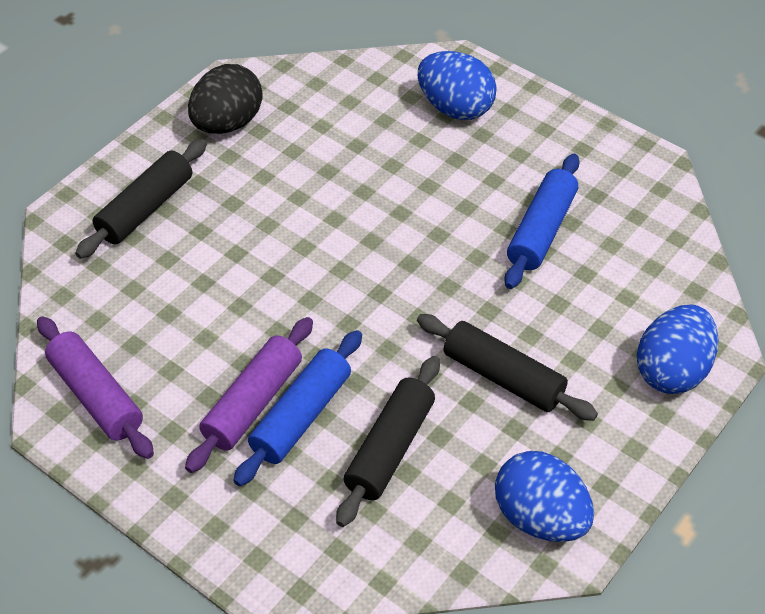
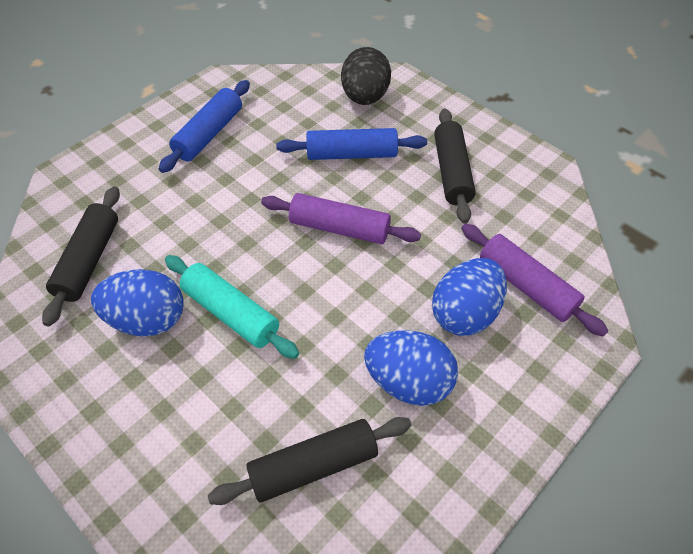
turquoise rolling pin: 0 -> 1

